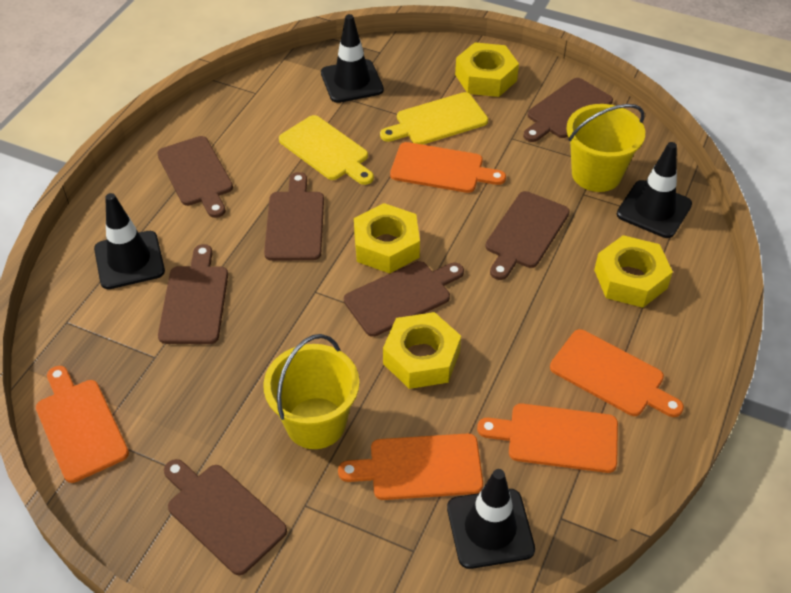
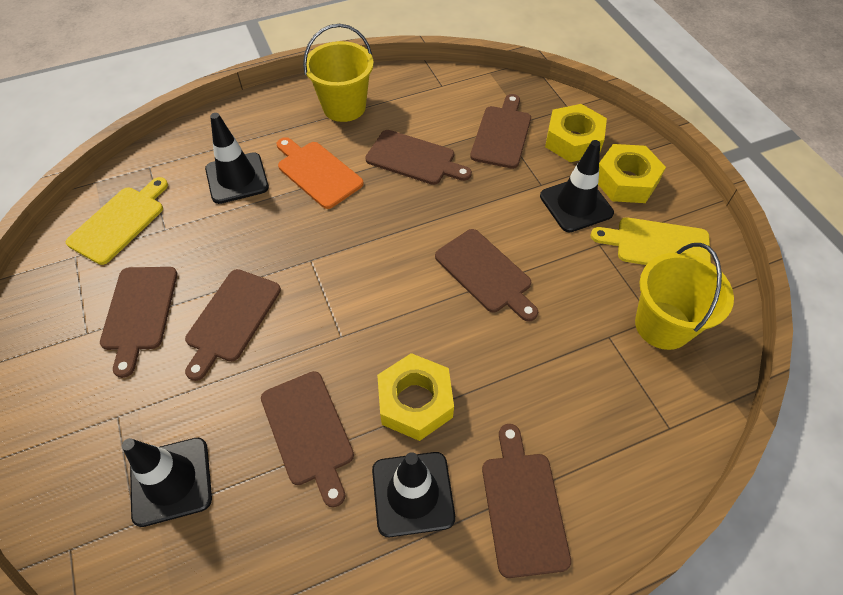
orange cutting board: 5 -> 1
yellow nut: 4 -> 3

